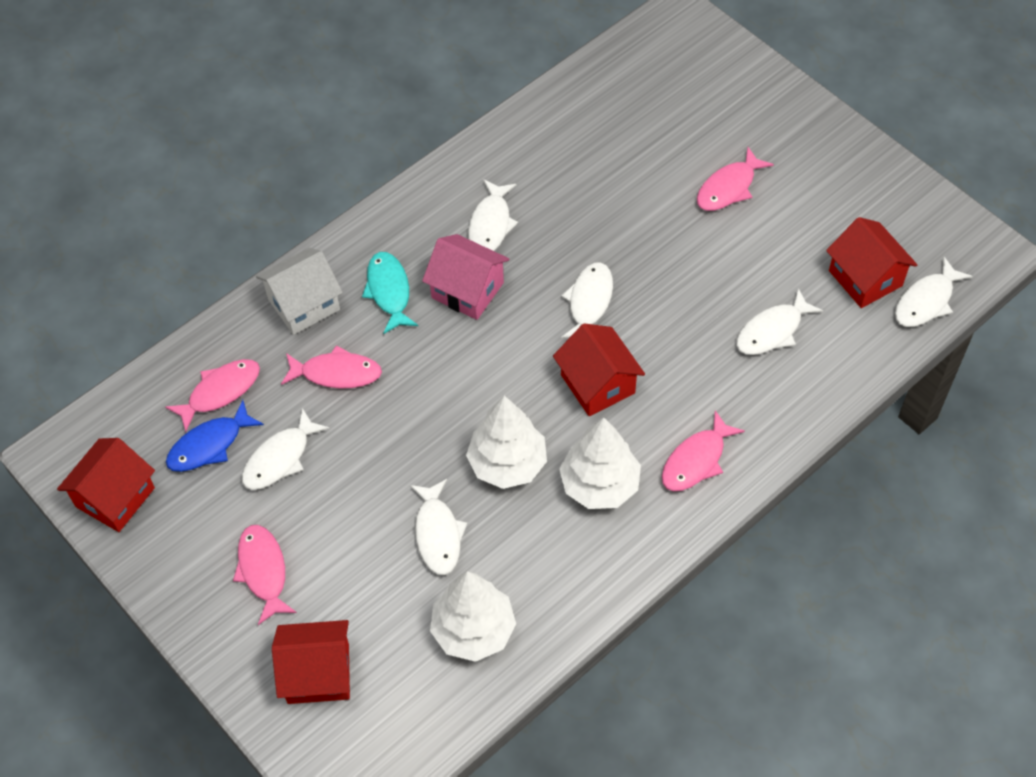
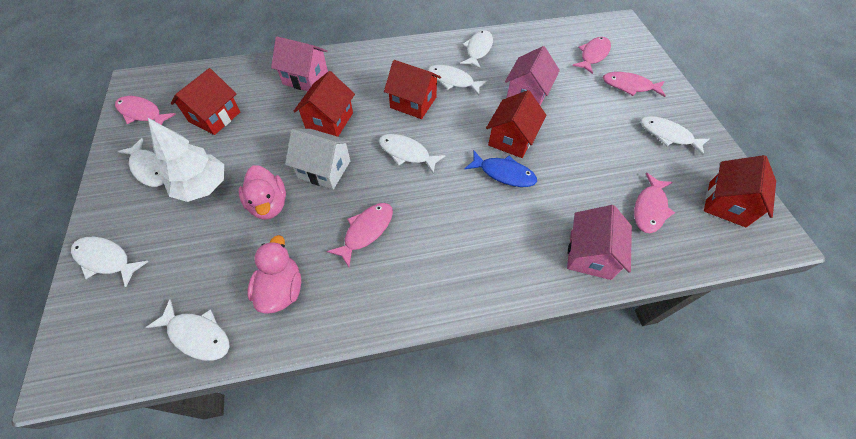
pink duck: 0 -> 2
pink house: 1 -> 3
red house: 4 -> 5
turquoise fish: 1 -> 0
white fish: 6 -> 7
white tree: 3 -> 1

